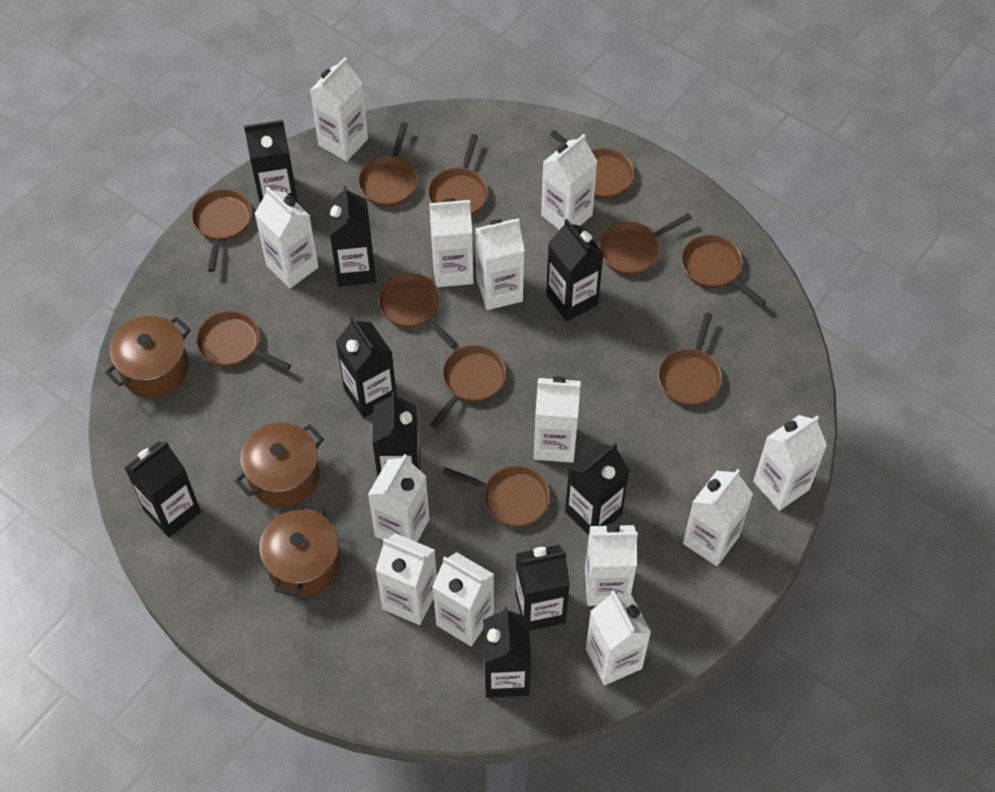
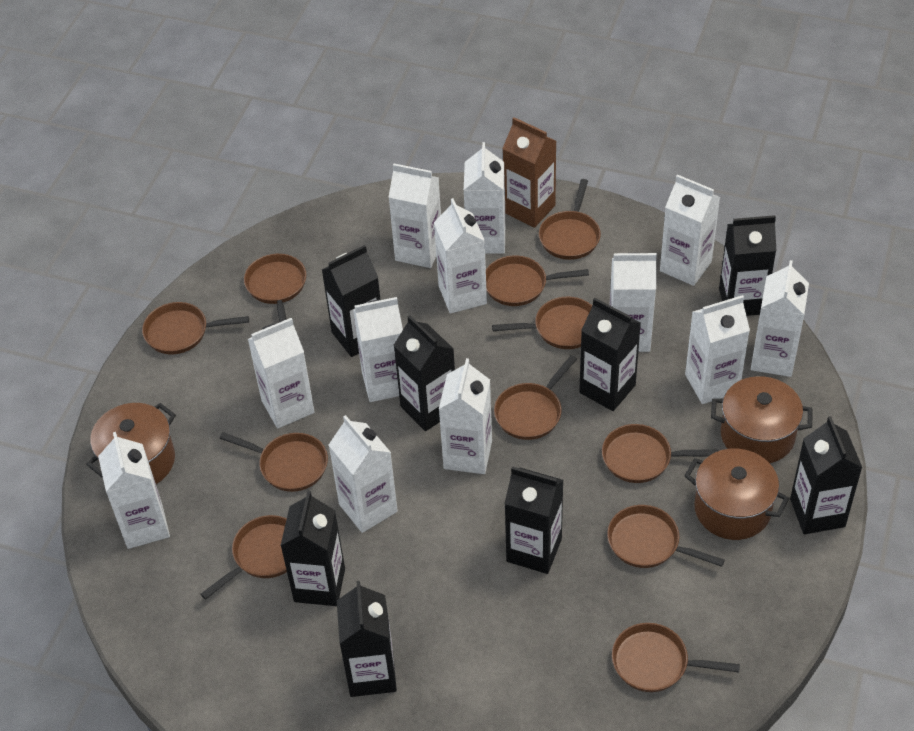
black carton: 9 -> 8
brown carton: 0 -> 1
white carton: 13 -> 12

